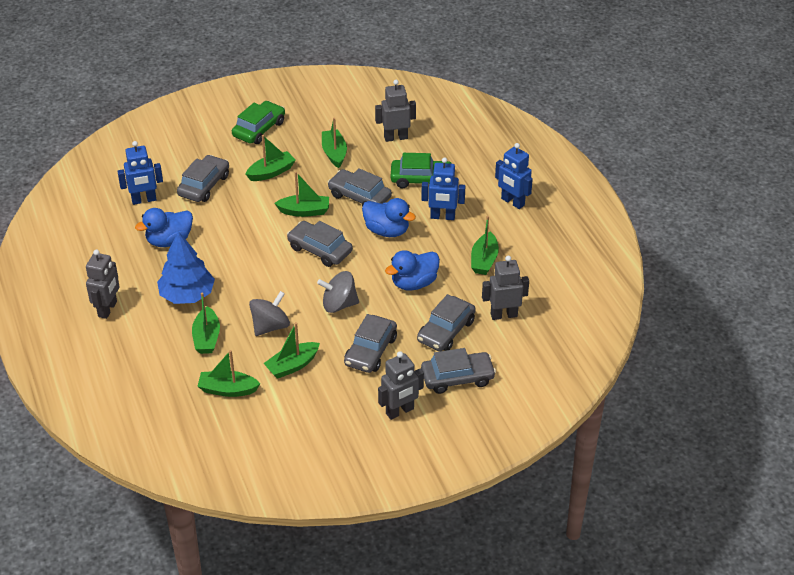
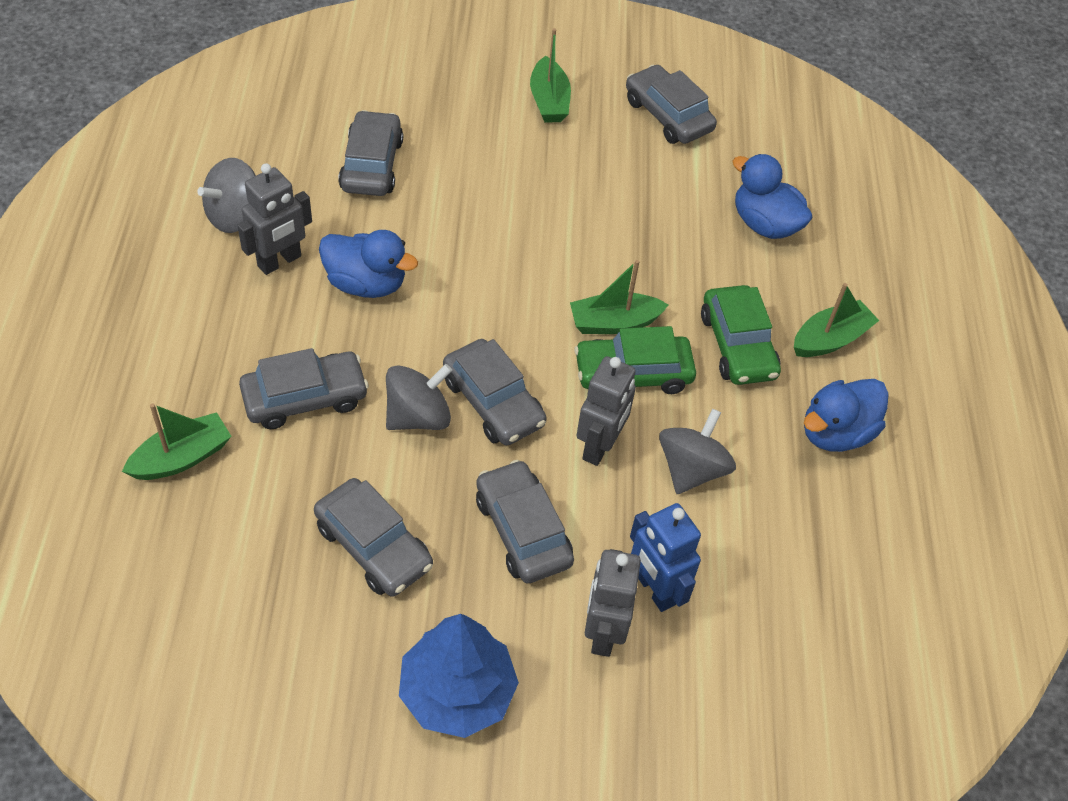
blue robot: 3 -> 1
green boat: 7 -> 4
grey robot: 4 -> 3
grey spinning top: 2 -> 3

